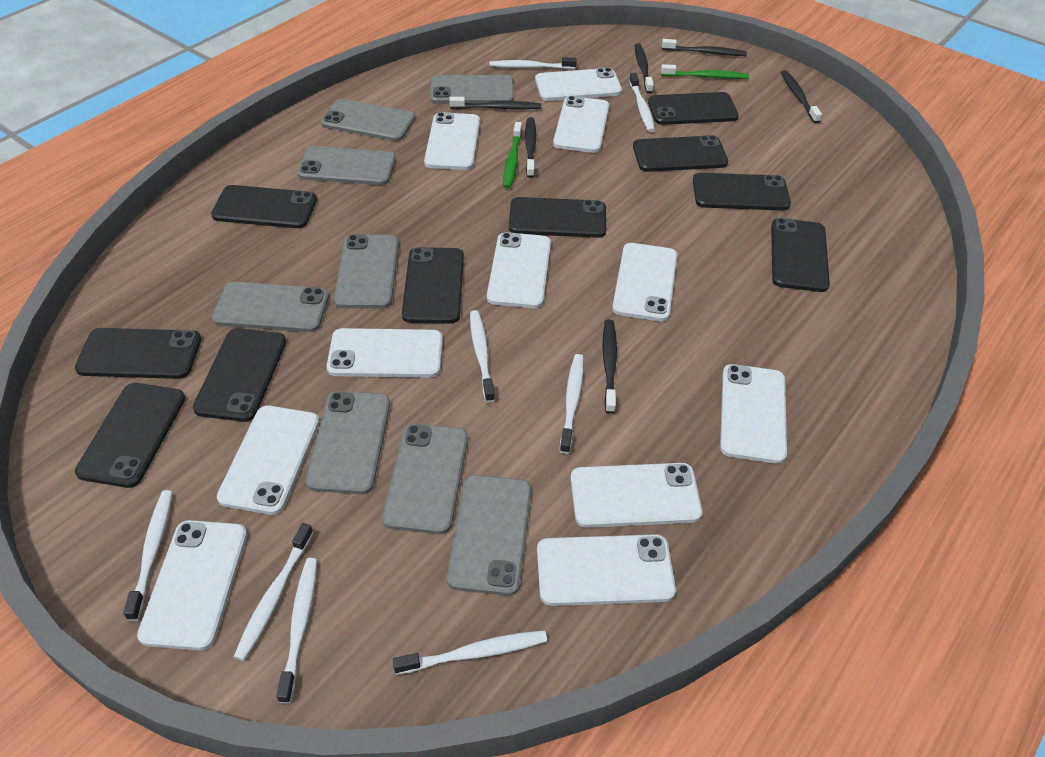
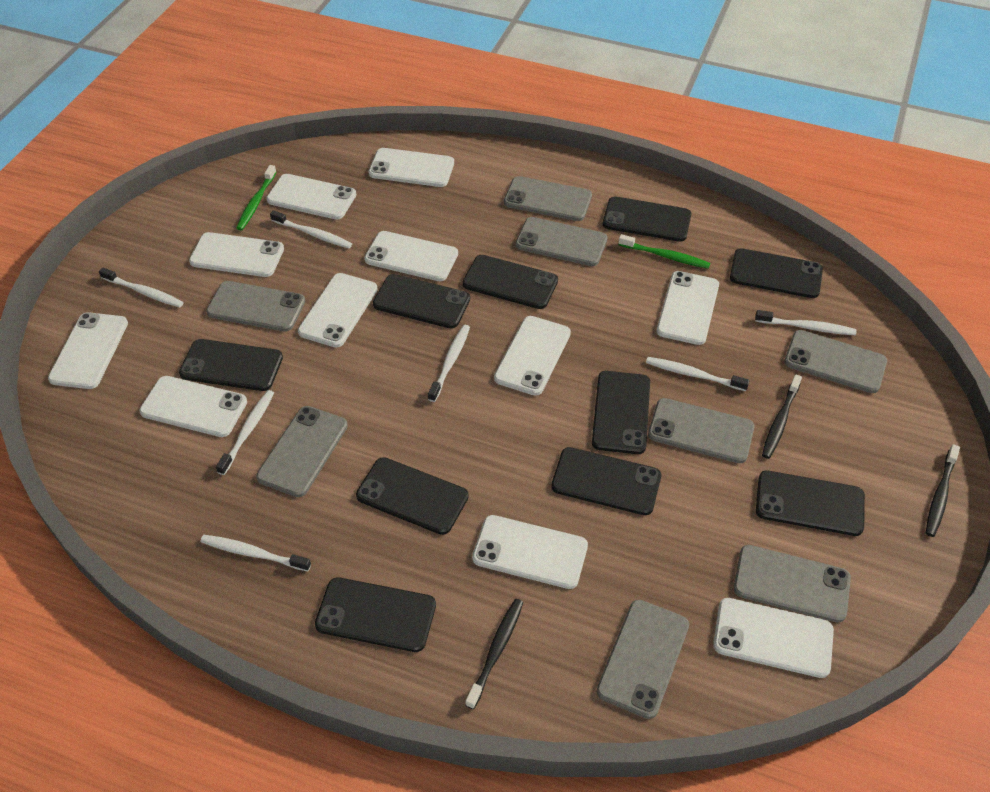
black toothbrush: 6 -> 3
white toothbrush: 8 -> 7

